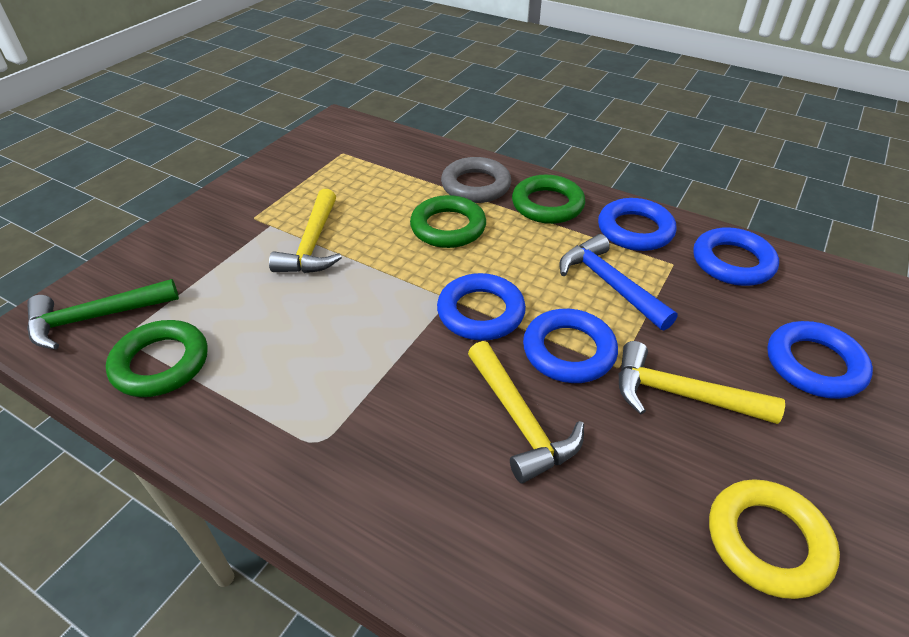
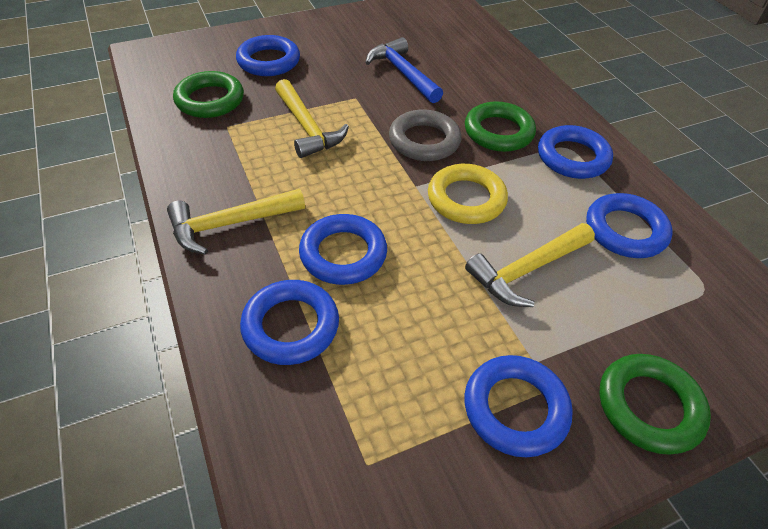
blue ring: 5 -> 6
green hammer: 1 -> 0

